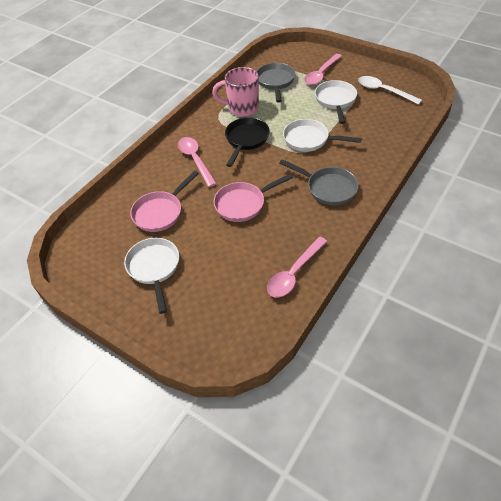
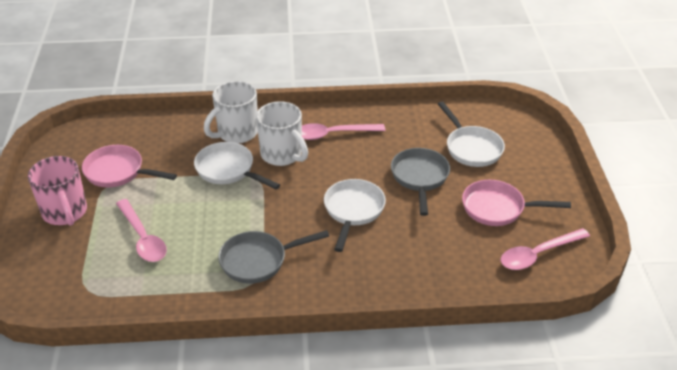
black pan: 1 -> 0
white mug: 0 -> 2
white spoon: 1 -> 0

